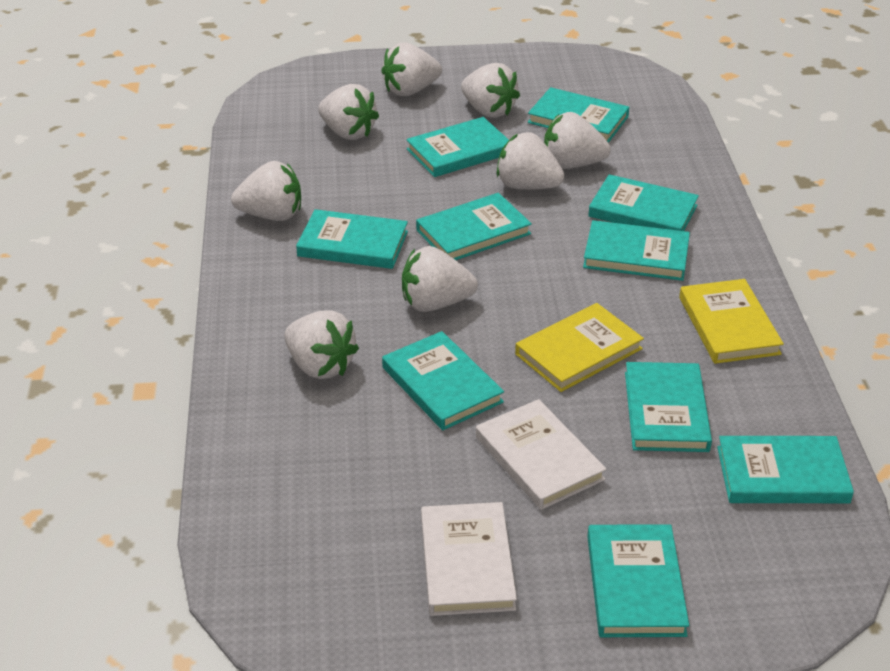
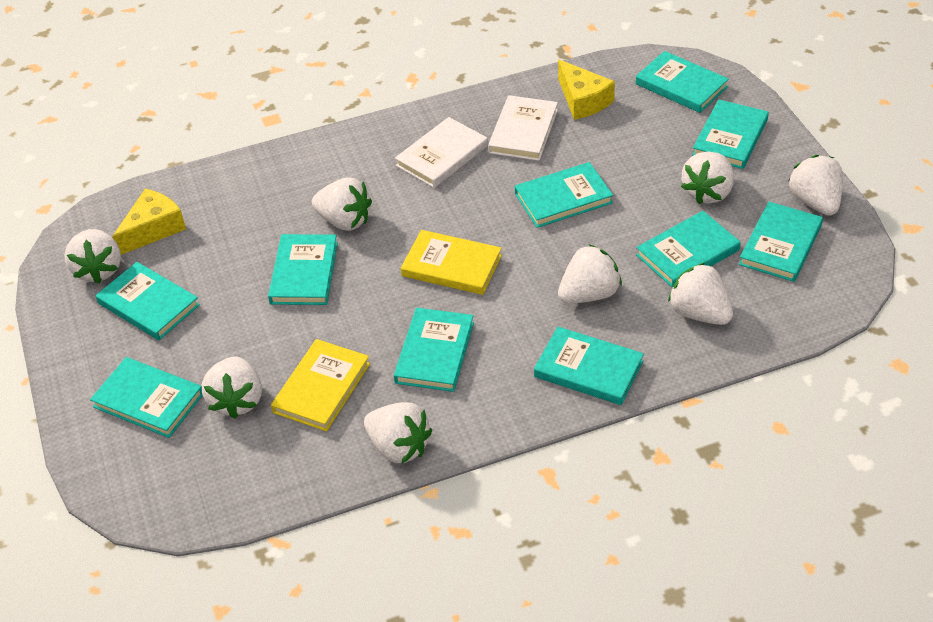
yellow cheese: 0 -> 2

